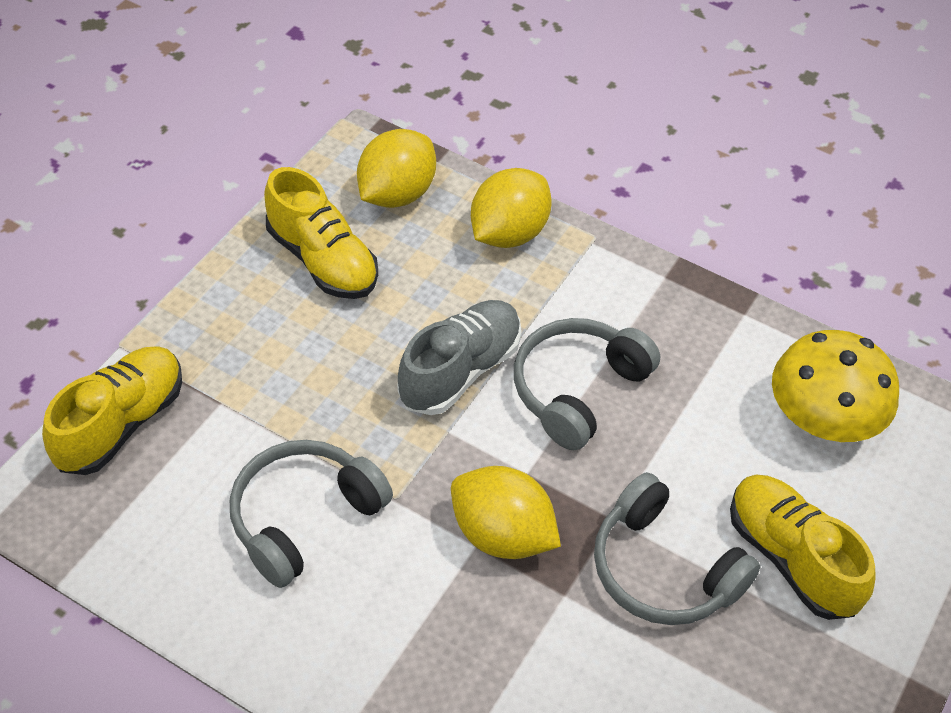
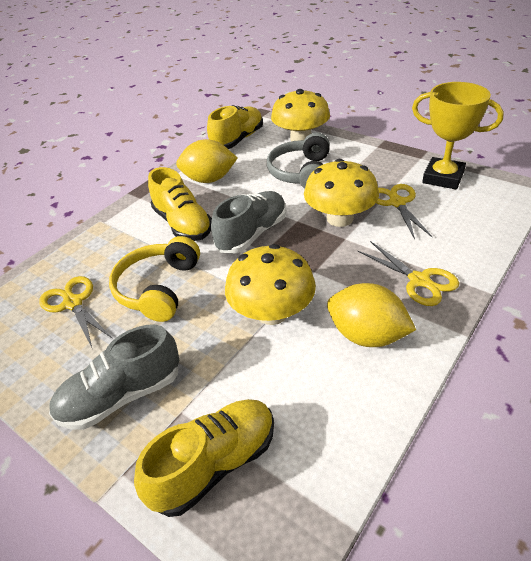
grey headphones: 3 -> 1
grey shoe: 1 -> 2
yellow headphones: 0 -> 1
yellow lemon: 3 -> 2
yellow mushroom: 1 -> 3
yellow scissors: 0 -> 3
yellow trophy: 0 -> 1

